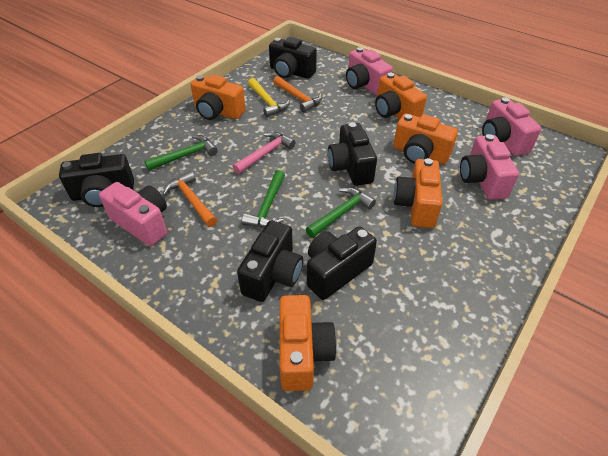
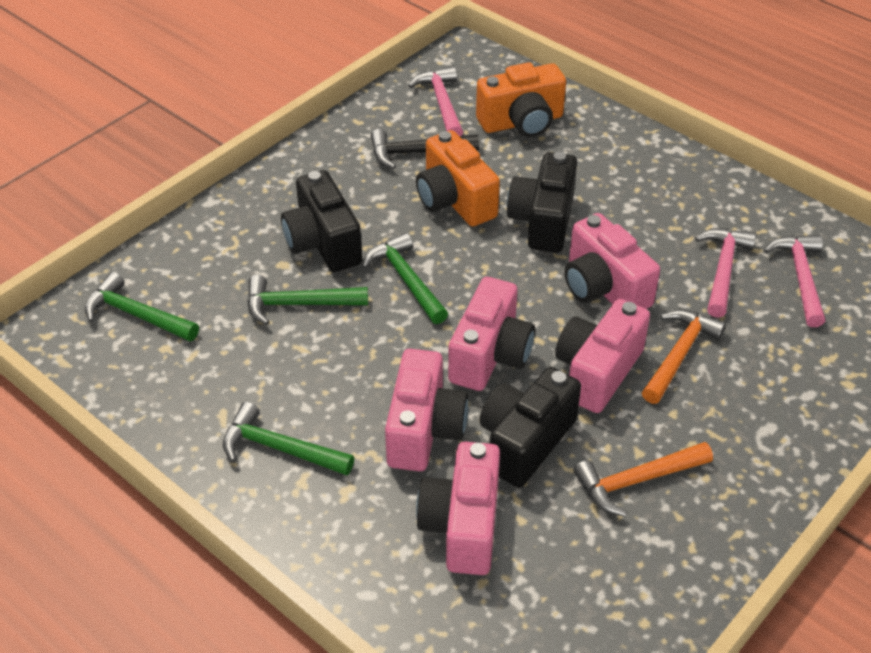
black camera: 5 -> 3
black hammer: 0 -> 1
green hammer: 3 -> 4
orange camera: 5 -> 2
pink camera: 4 -> 5
pink hammer: 1 -> 3
yellow hammer: 1 -> 0

